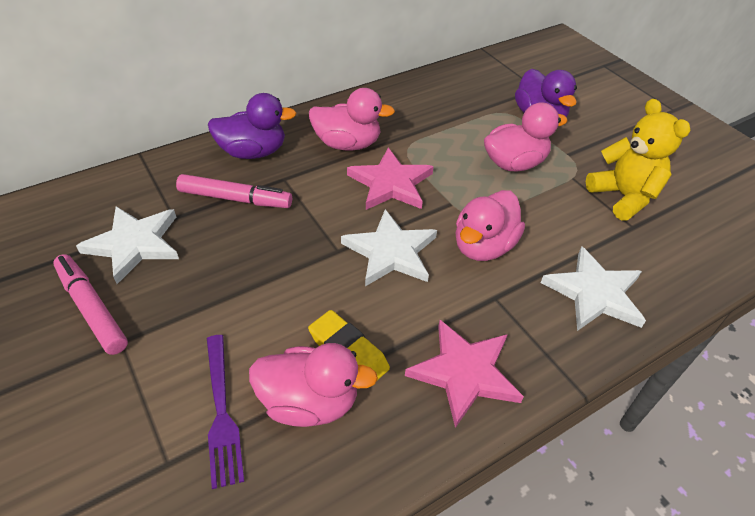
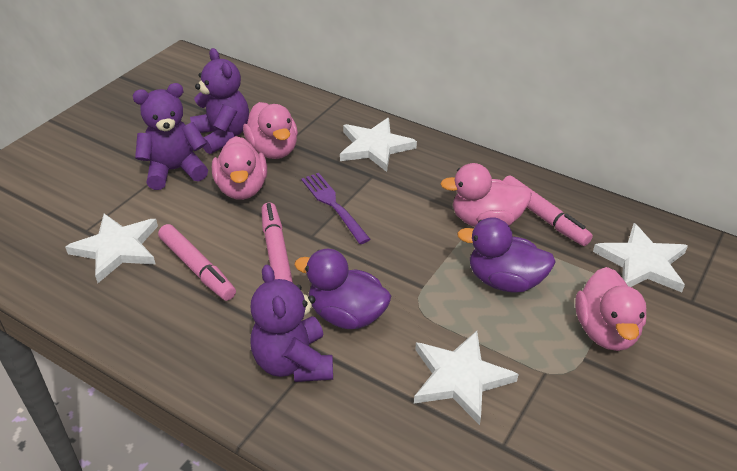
pink marker: 2 -> 3
pink star: 2 -> 0
purple teddy bear: 0 -> 3
white star: 3 -> 4
yellow eraser: 1 -> 0
yellow teddy bear: 1 -> 0

